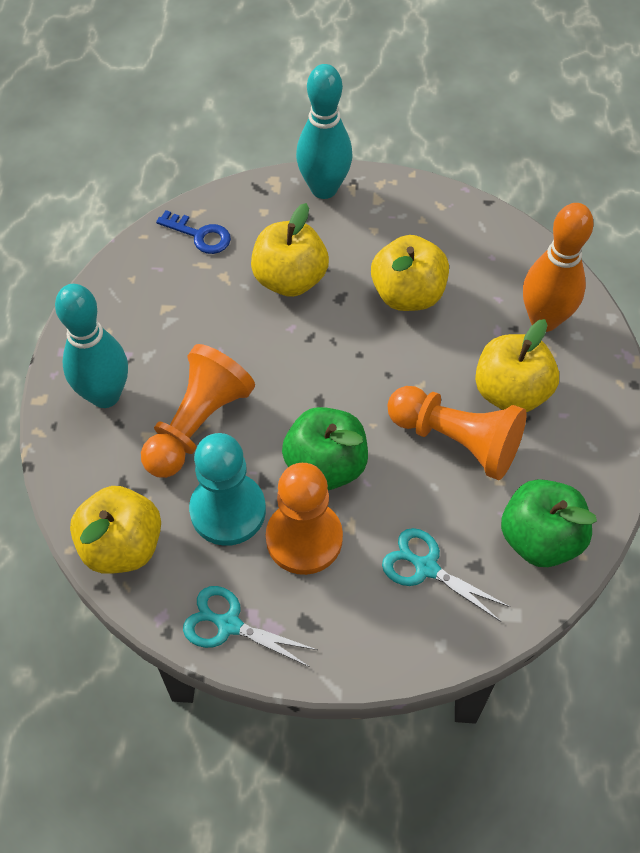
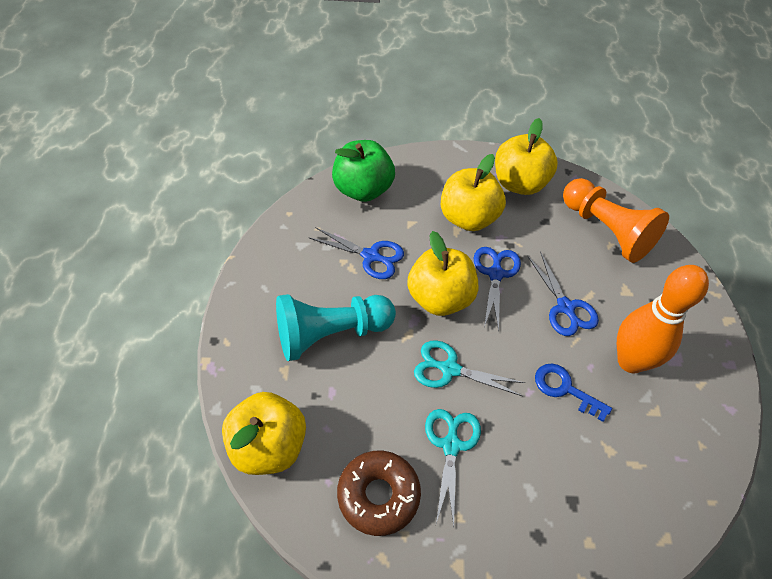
blue scissors: 0 -> 3
brown donut: 0 -> 1
green apple: 2 -> 1
orange pawn: 3 -> 1
turquoise bowling pin: 2 -> 0

